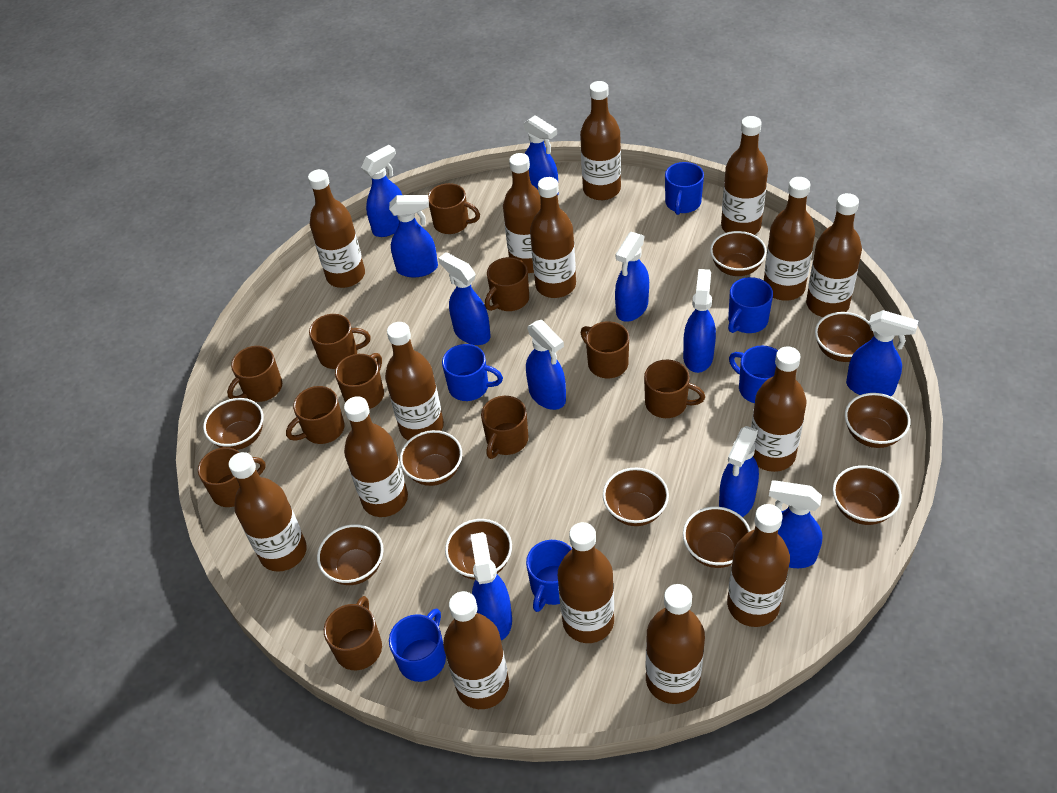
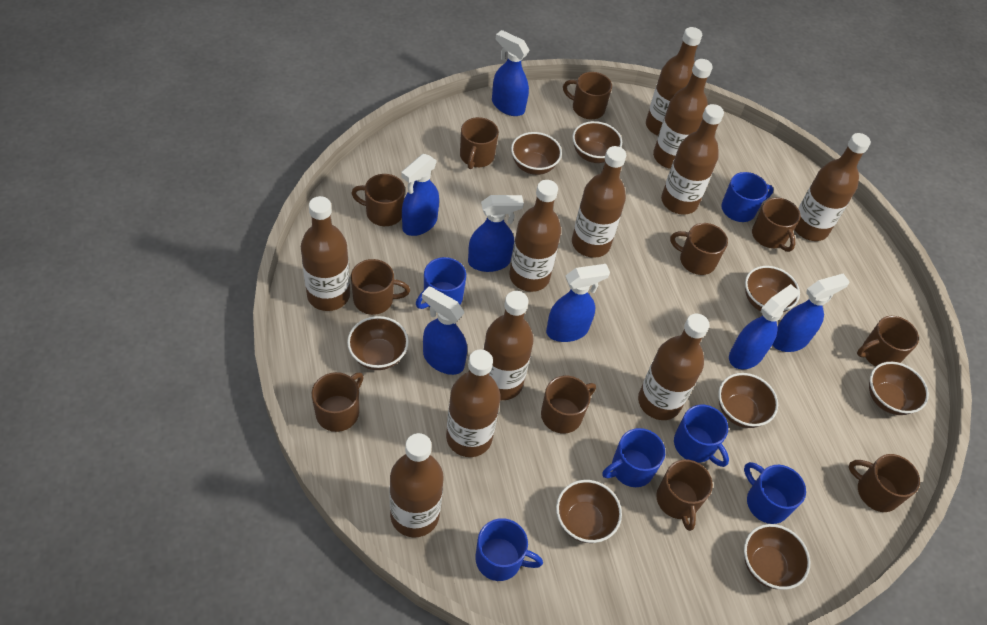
blue spray bottle: 11 -> 7
brown bottle: 15 -> 11
brown bowl: 10 -> 8

